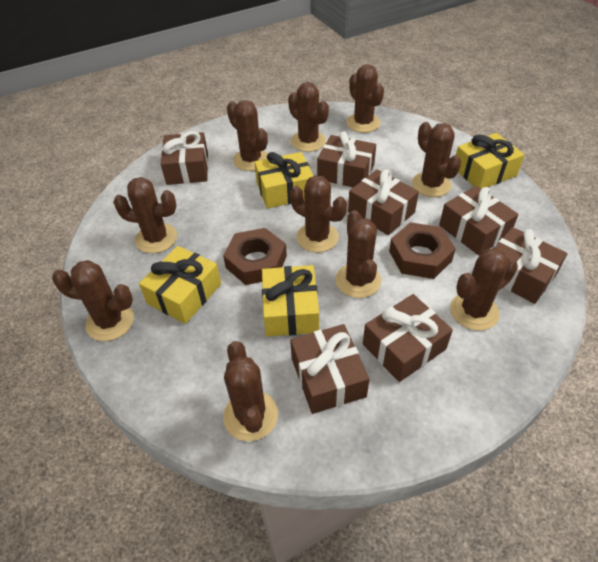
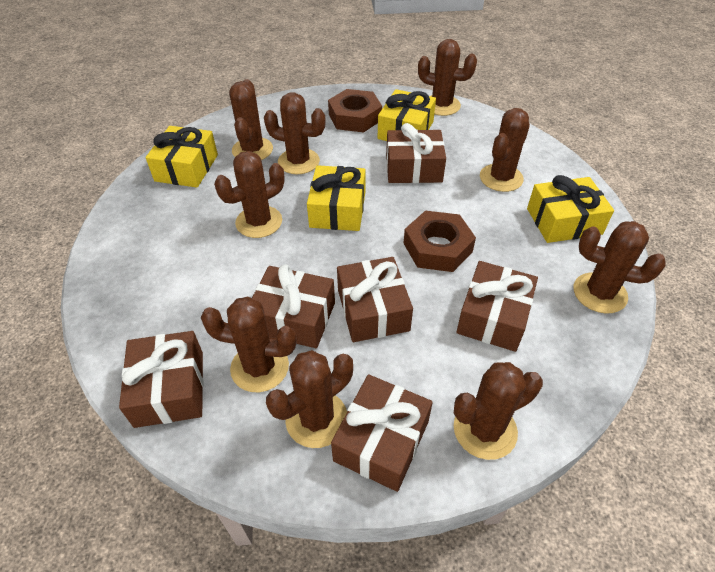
brown cactus: 10 -> 9
brown gift: 7 -> 6

